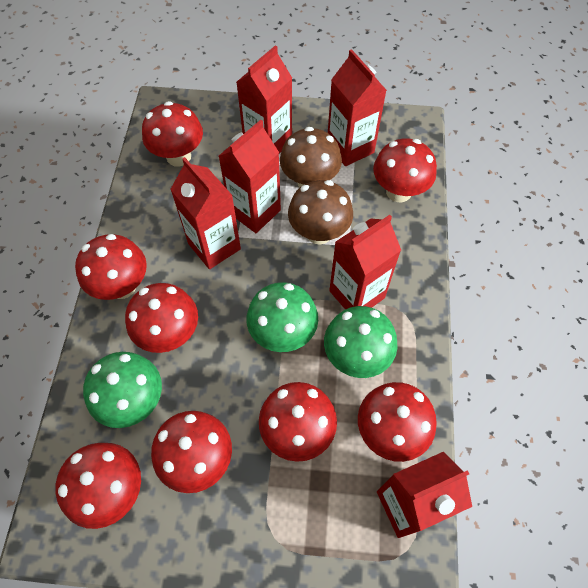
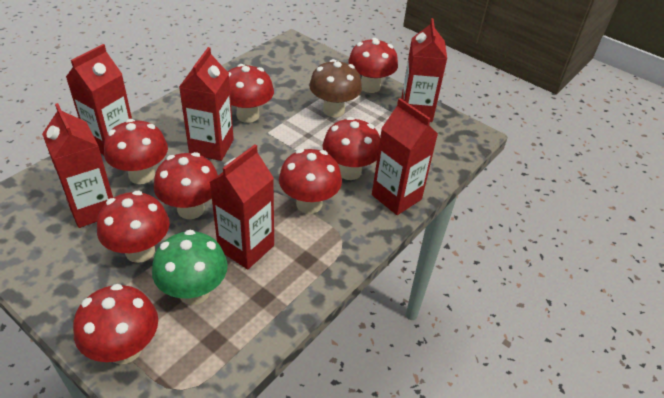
brown mushroom: 2 -> 1
green mushroom: 3 -> 1

